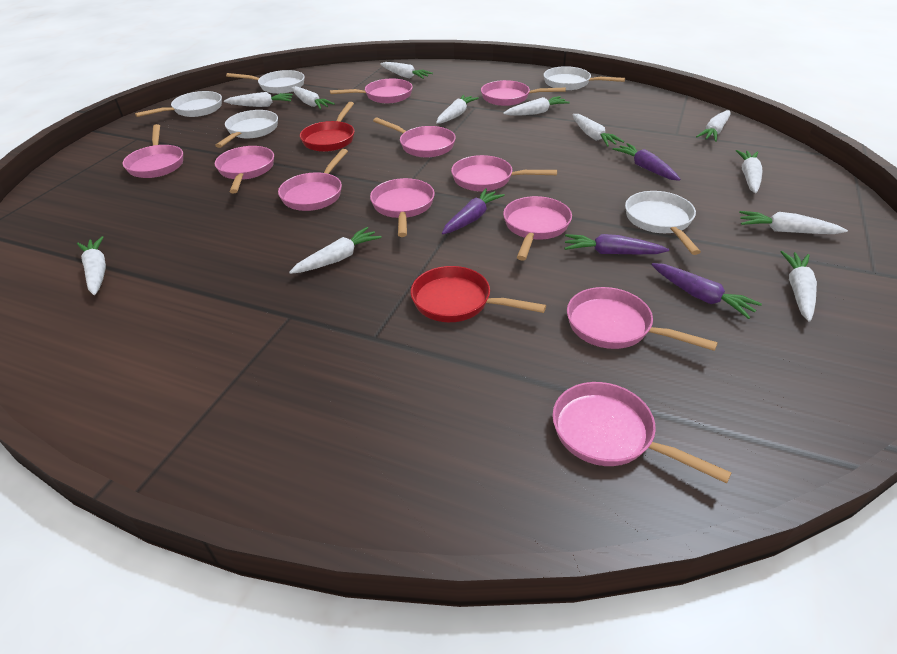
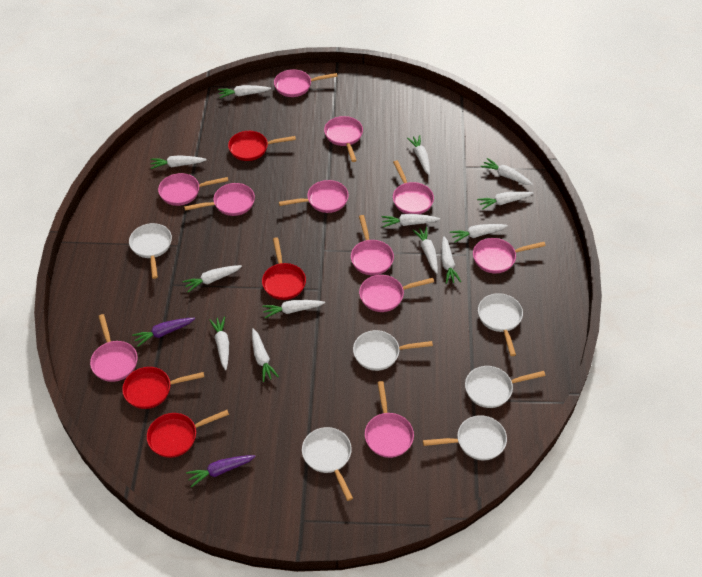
purple carrot: 4 -> 2
red pan: 2 -> 4
white carrot: 12 -> 13
white pan: 5 -> 6

